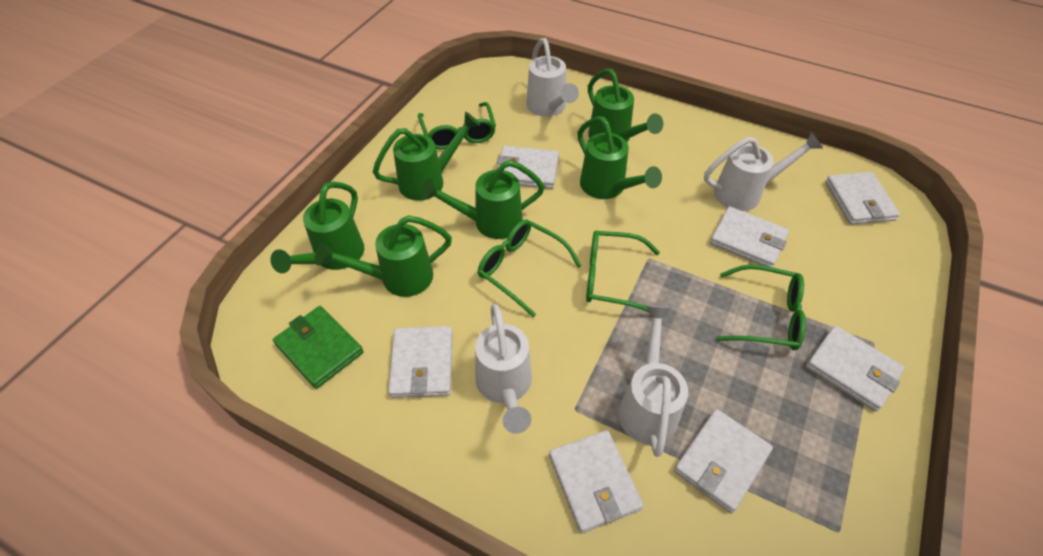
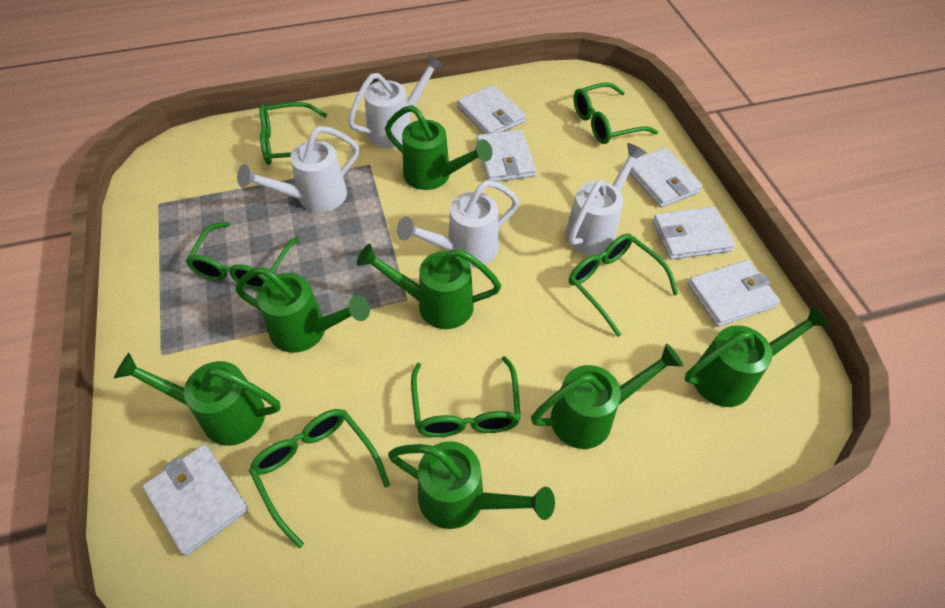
green glasses: 4 -> 6
green wallet: 1 -> 0
green watering can: 6 -> 7
white wallet: 7 -> 6

